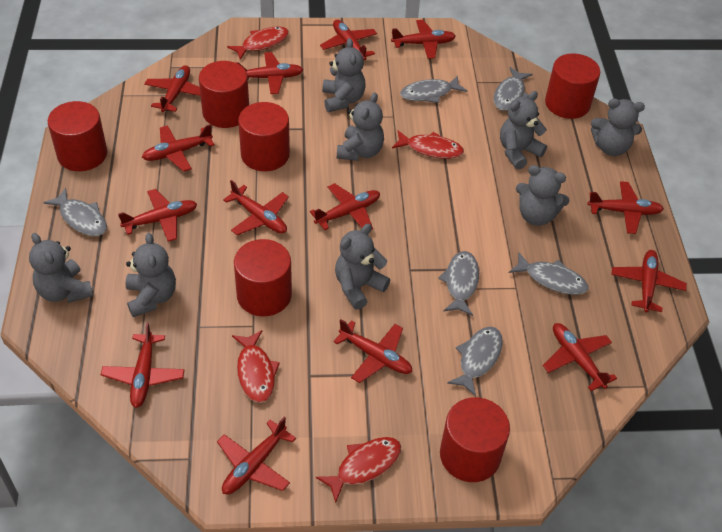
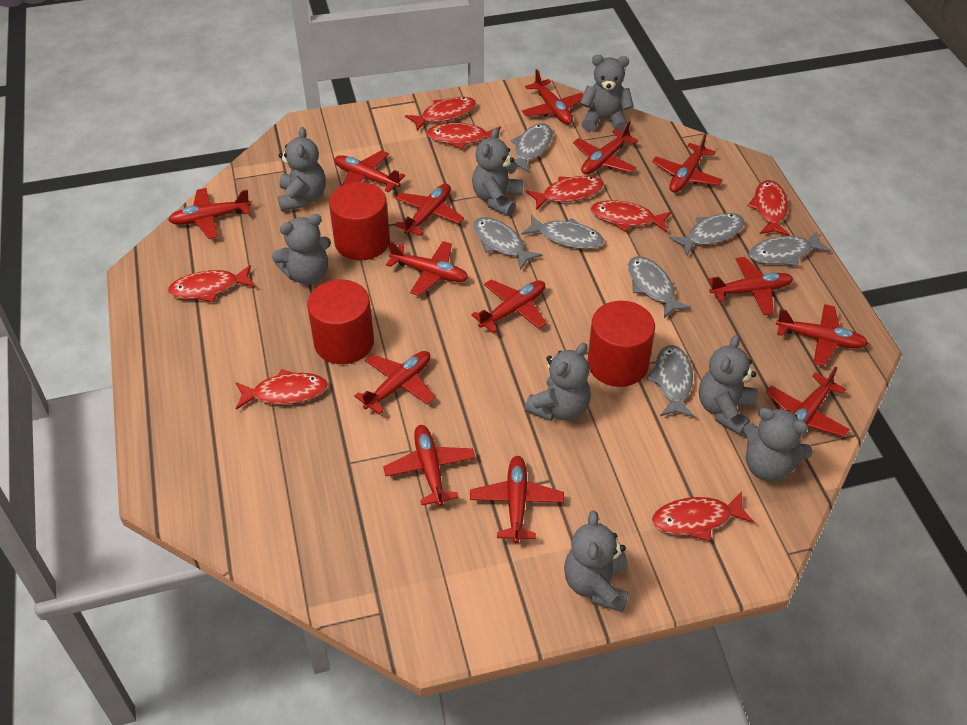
grey fish: 6 -> 7
red cylinder: 6 -> 3
red fish: 4 -> 8

